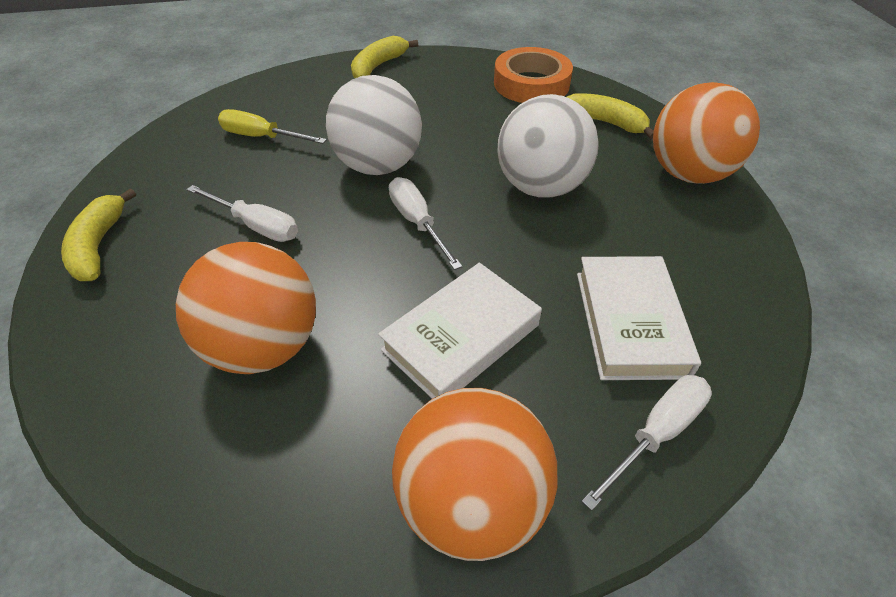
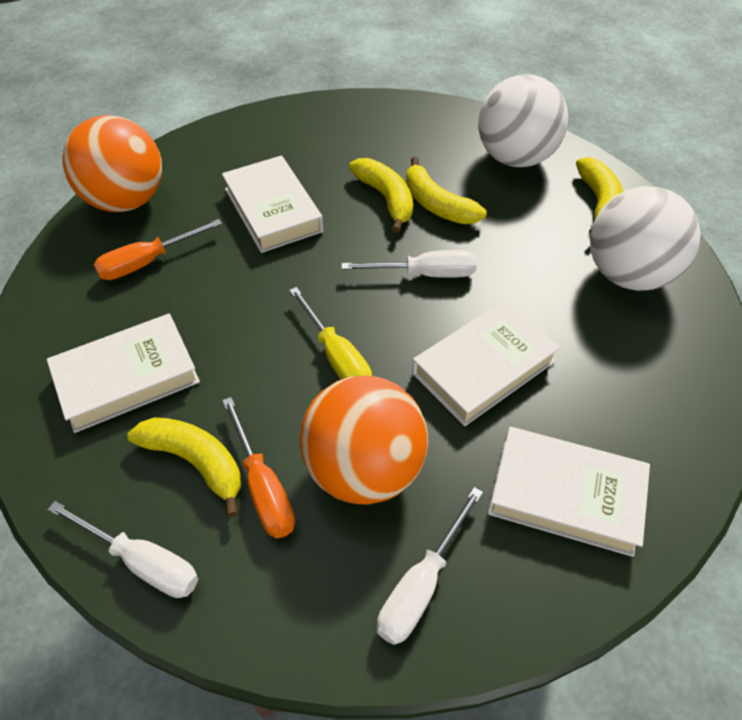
orange ball: 3 -> 2
orange screwdriver: 0 -> 2
orange tape: 1 -> 0
white book: 2 -> 4
yellow banana: 3 -> 4

